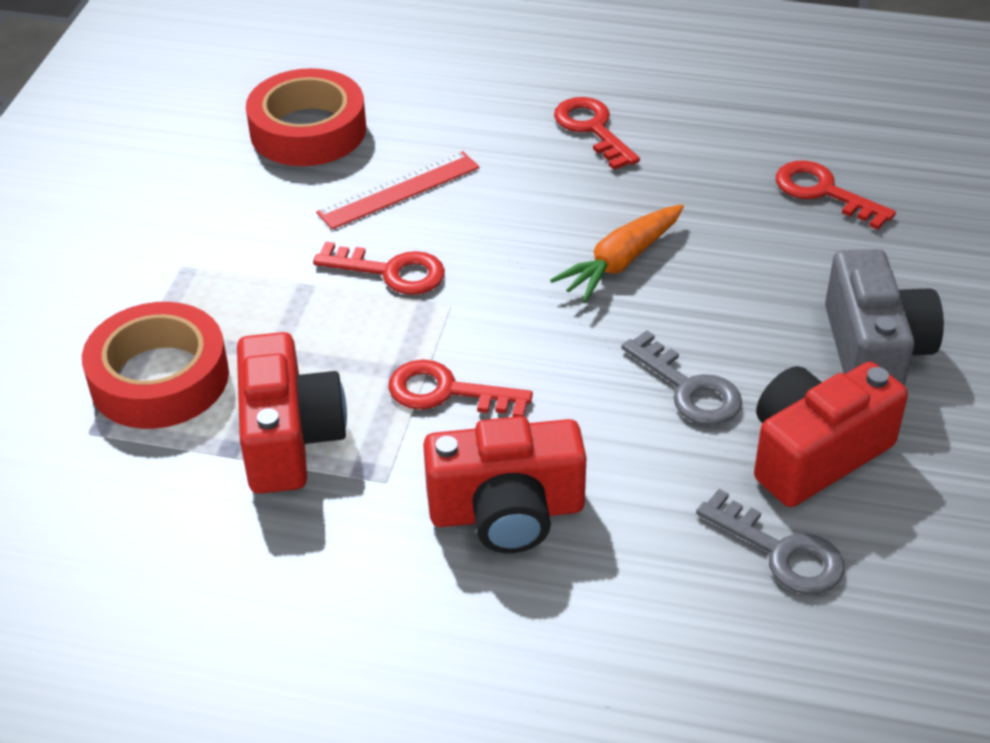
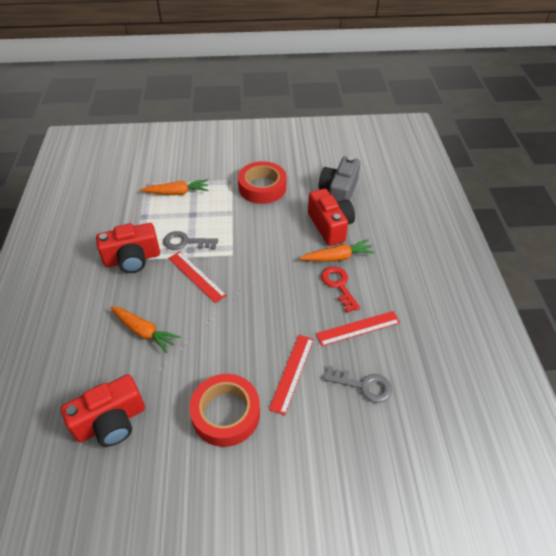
orange carrot: 1 -> 3
red key: 4 -> 1
red ruler: 1 -> 3

